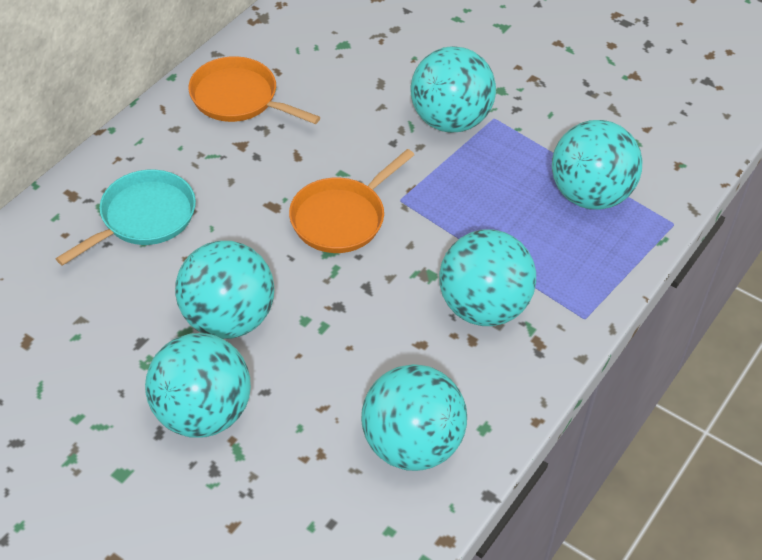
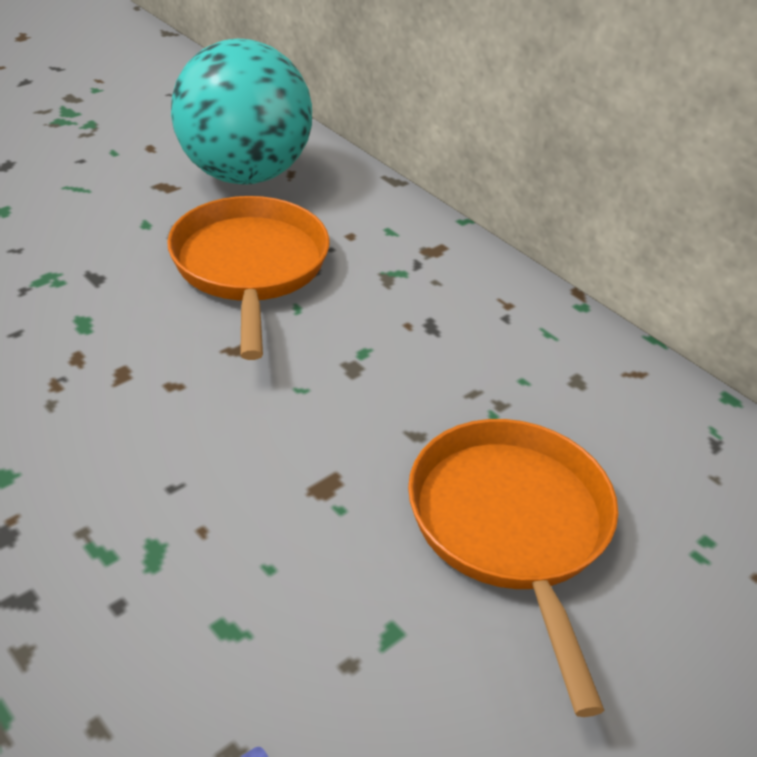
turquoise ball: 6 -> 1
turquoise pan: 1 -> 0

